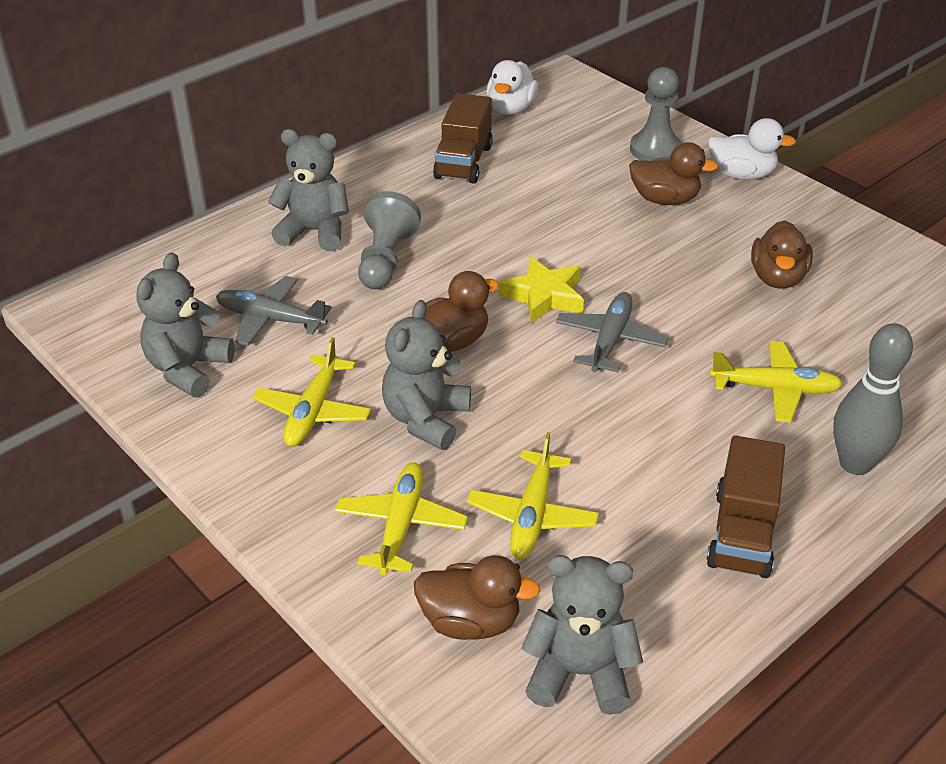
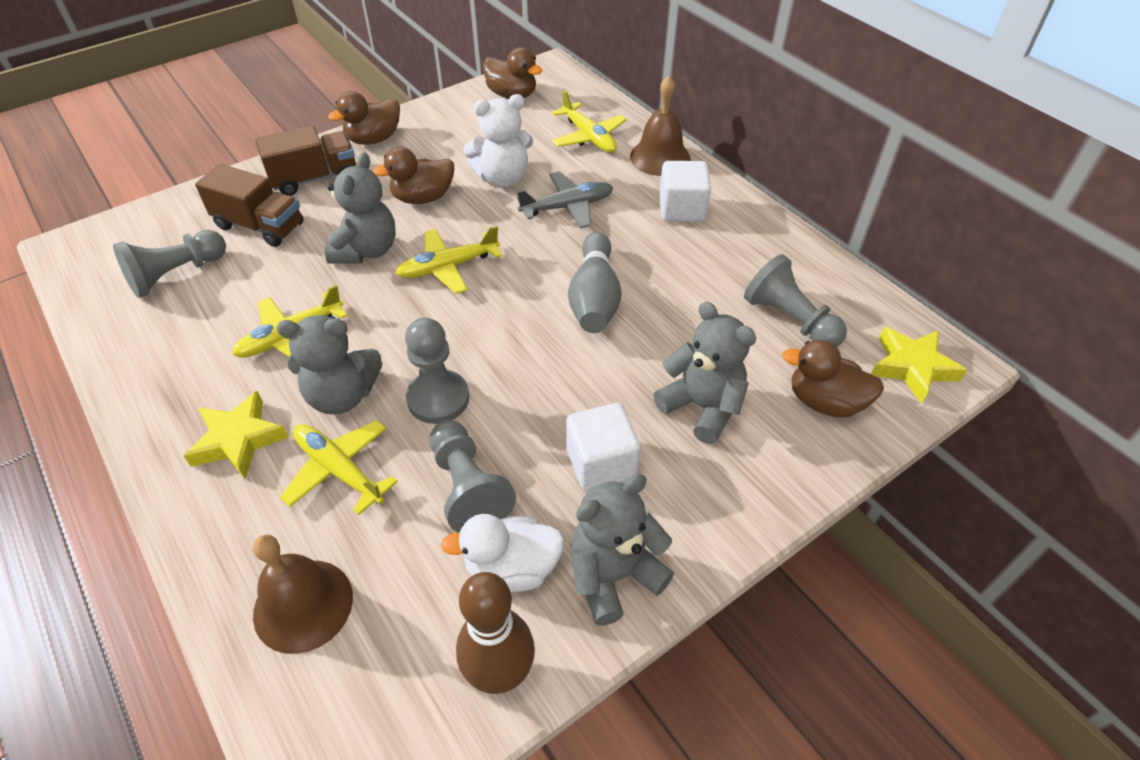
brown bell: 0 -> 2
brown bowling pin: 0 -> 1
grey pawn: 2 -> 4
grey plane: 2 -> 1
white cube: 0 -> 2
white duck: 2 -> 1
white teddy bear: 0 -> 1
yellow star: 1 -> 2

